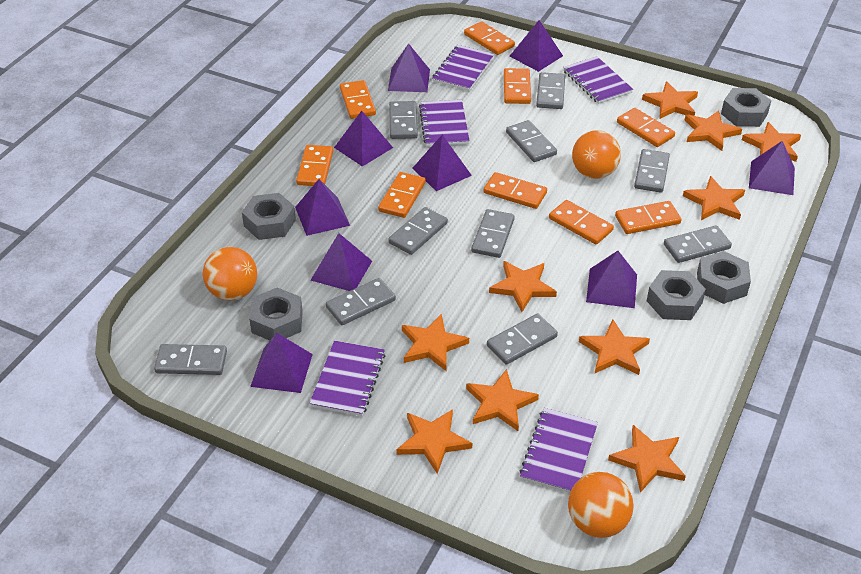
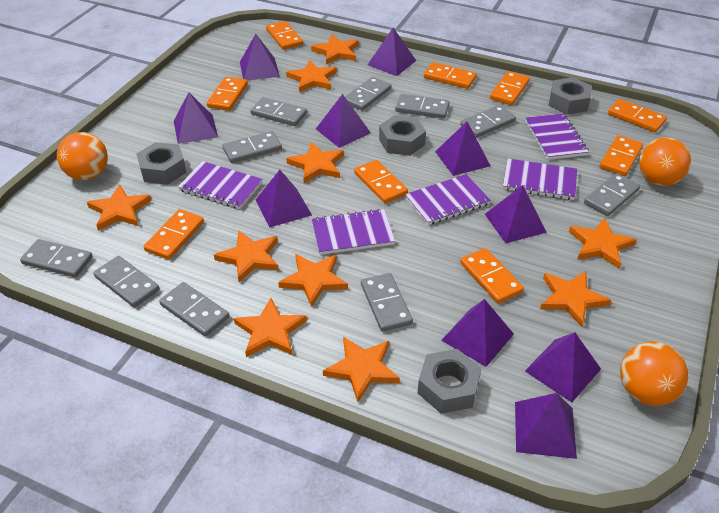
grey nut: 5 -> 4
purple pyramid: 9 -> 10

